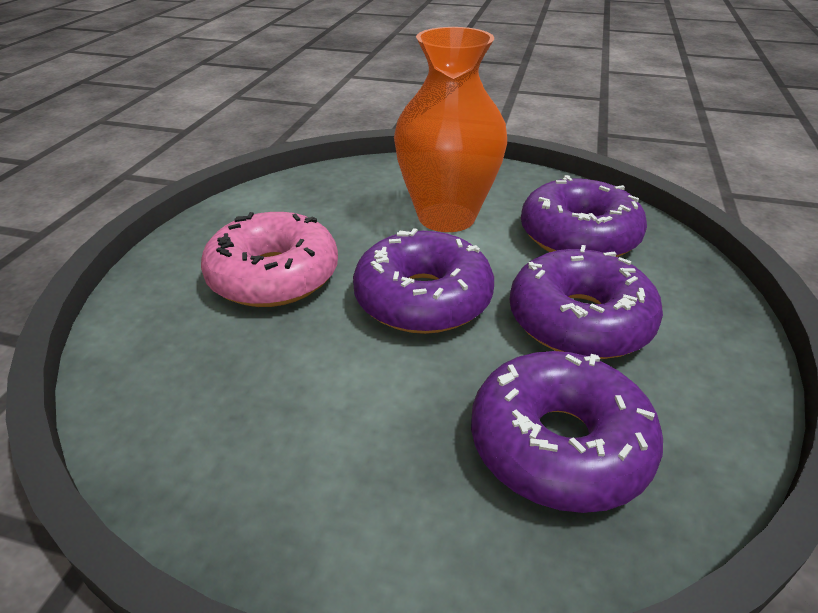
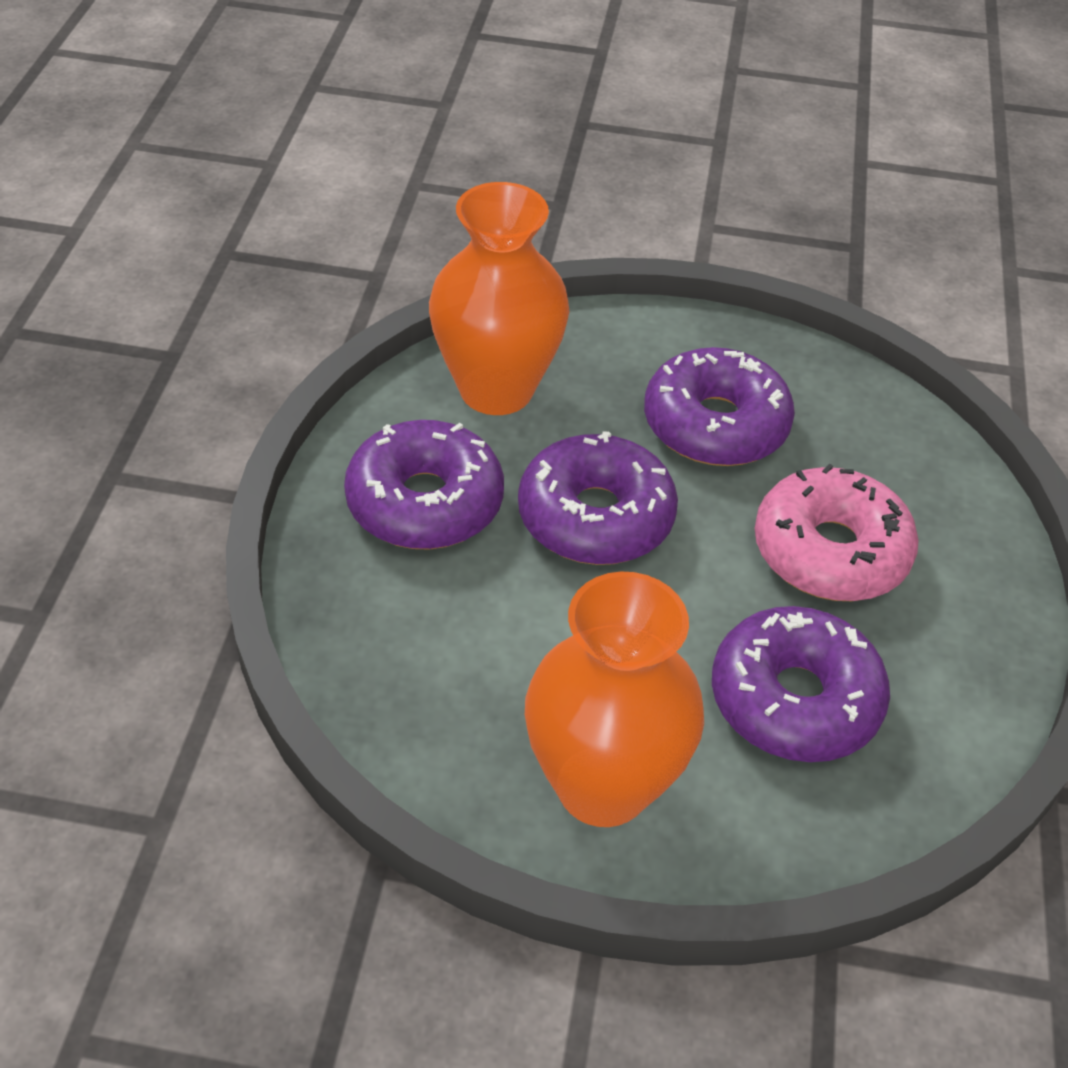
orange vase: 1 -> 2

